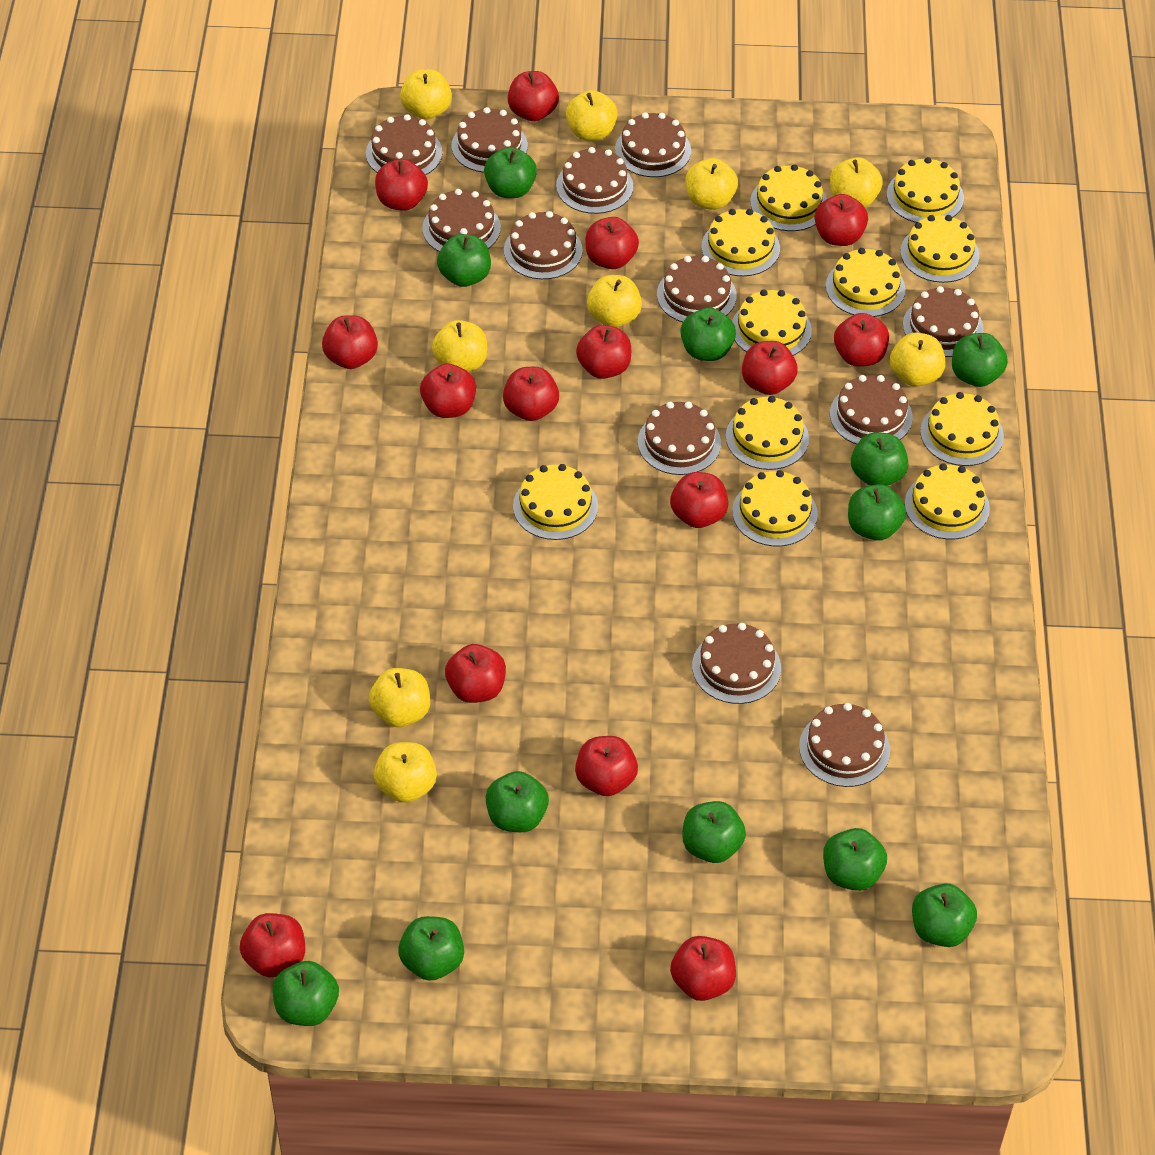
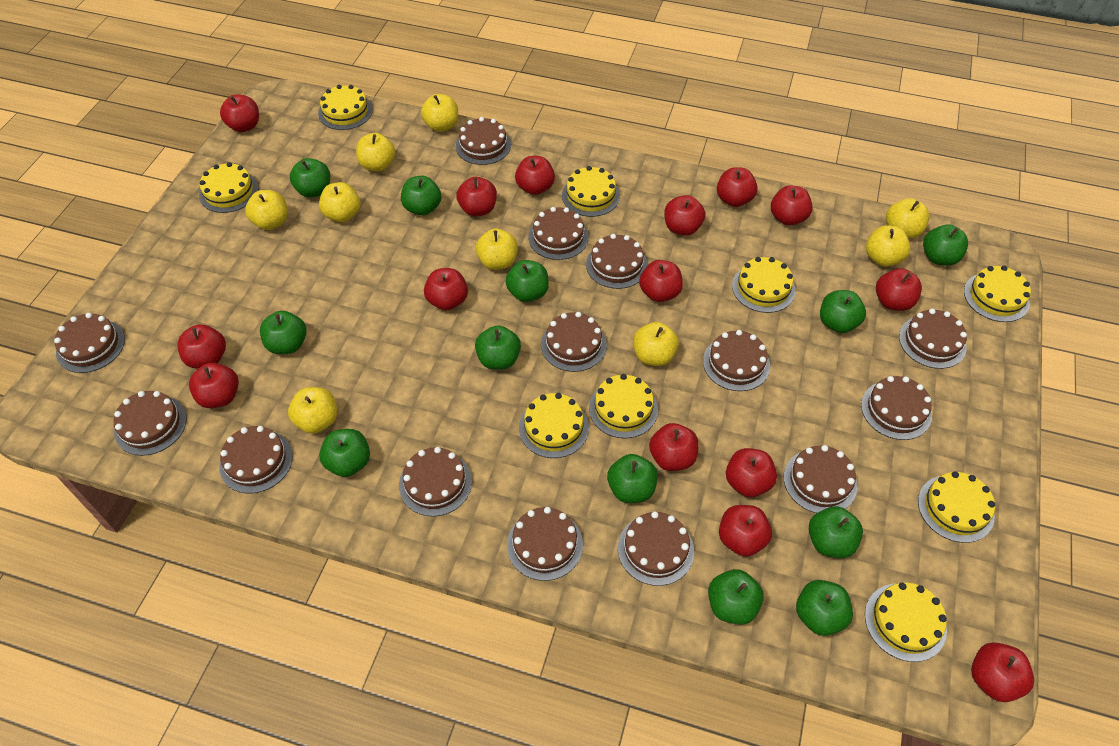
brown cake: 12 -> 14
yellow cake: 11 -> 9

